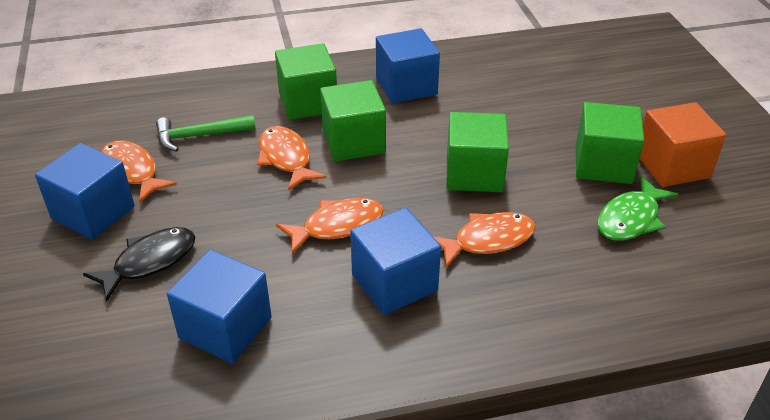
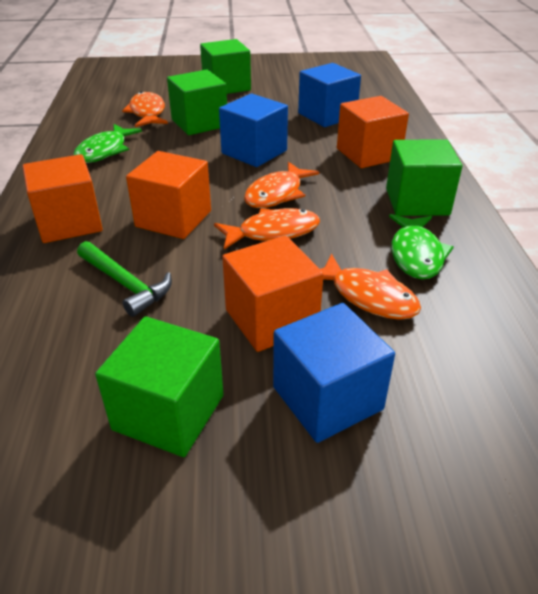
black fish: 1 -> 0
blue cube: 4 -> 3
green fish: 1 -> 2
orange cube: 1 -> 4

